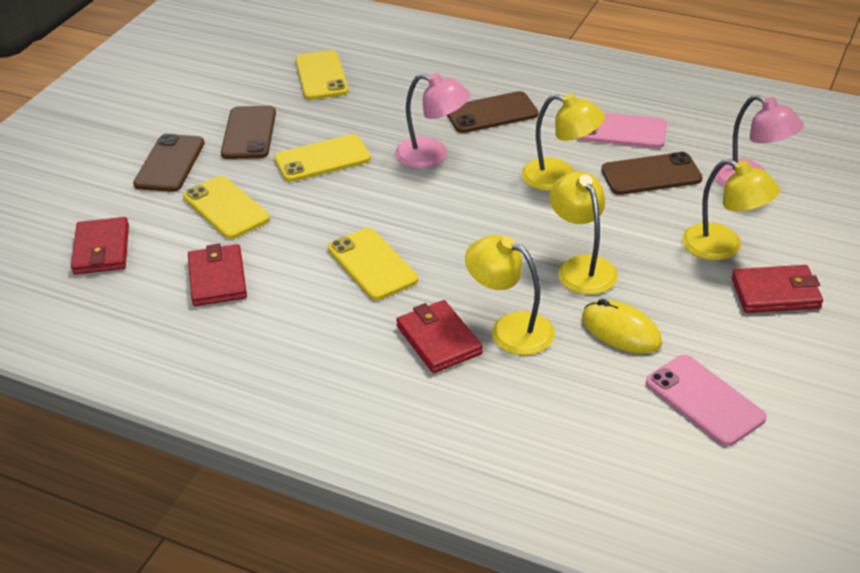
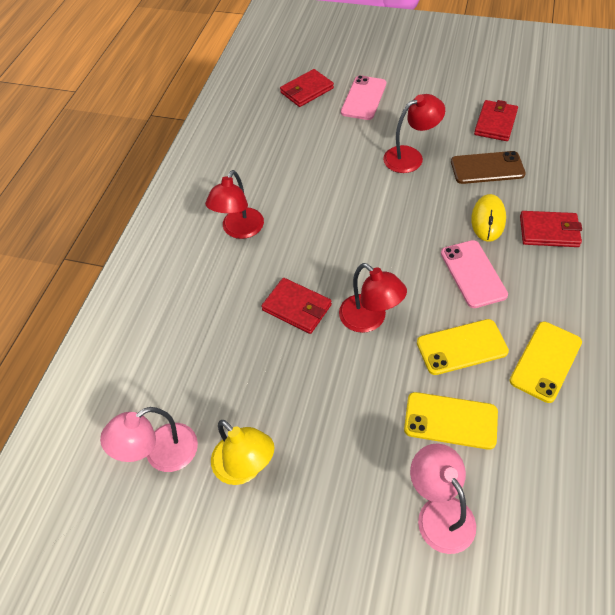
brown phone: 4 -> 1
red lamp: 0 -> 3
yellow lamp: 4 -> 1
yellow phone: 4 -> 3

